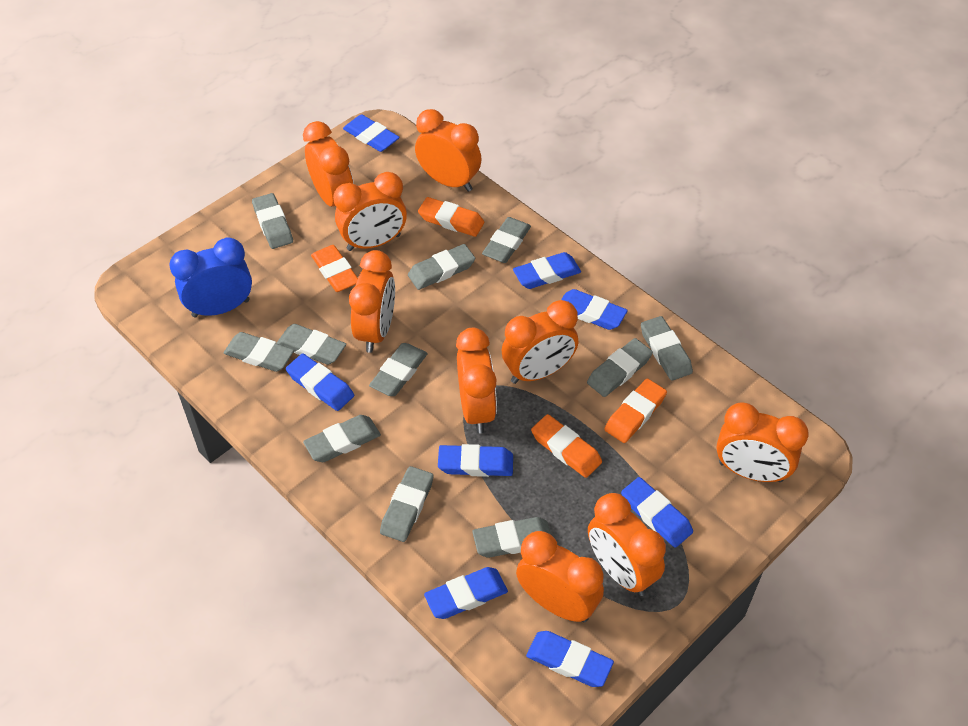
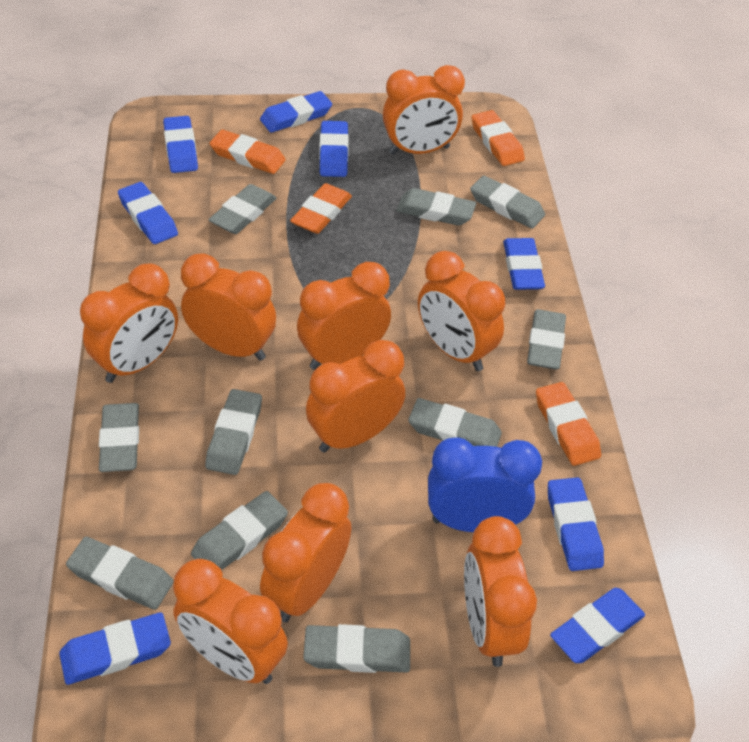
grey eraser: 11 -> 10

